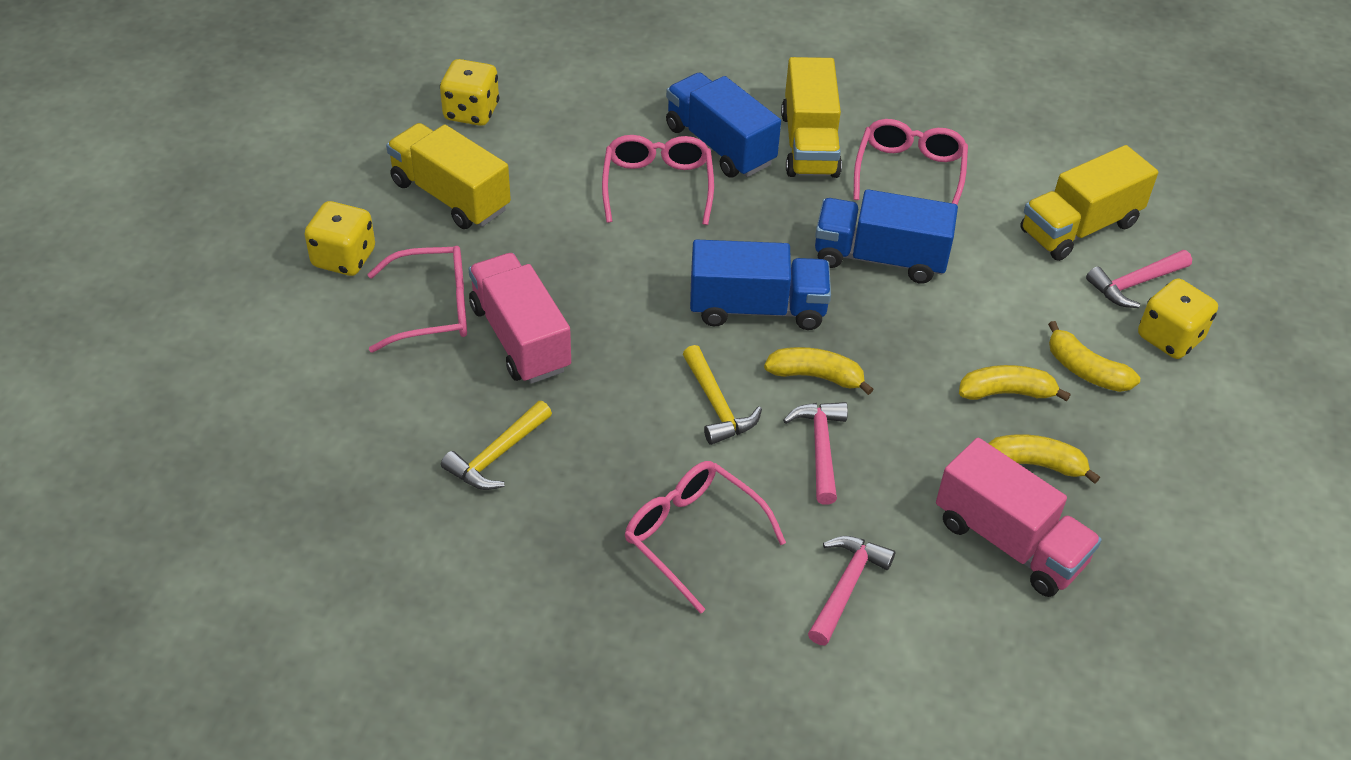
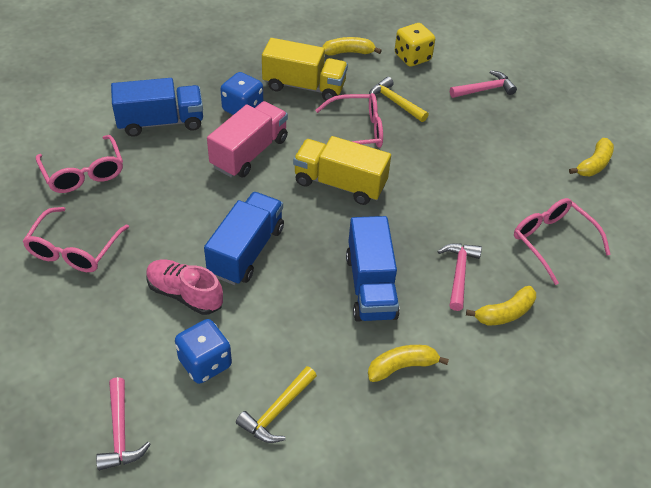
blue dice: 0 -> 2
pink shoe: 0 -> 1
pink truck: 2 -> 1
yellow dice: 3 -> 1
yellow truck: 3 -> 2

